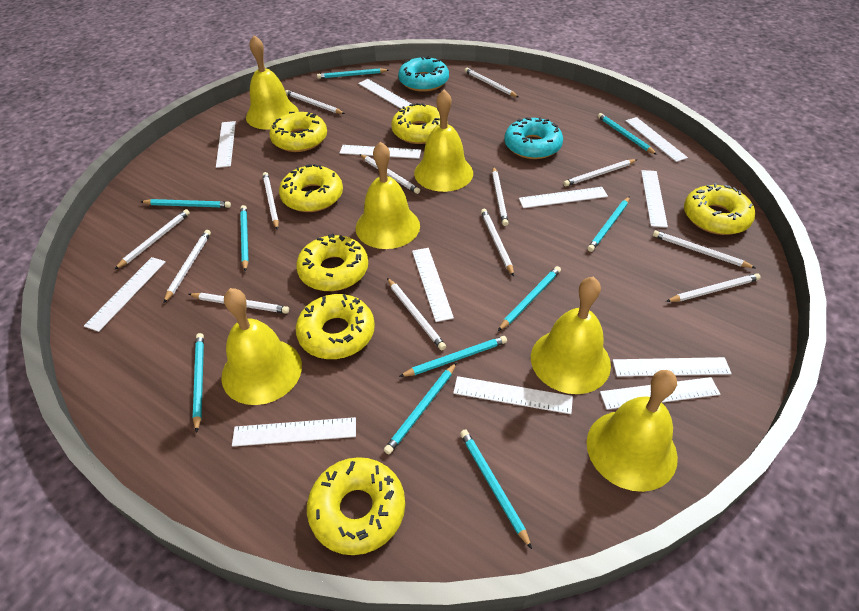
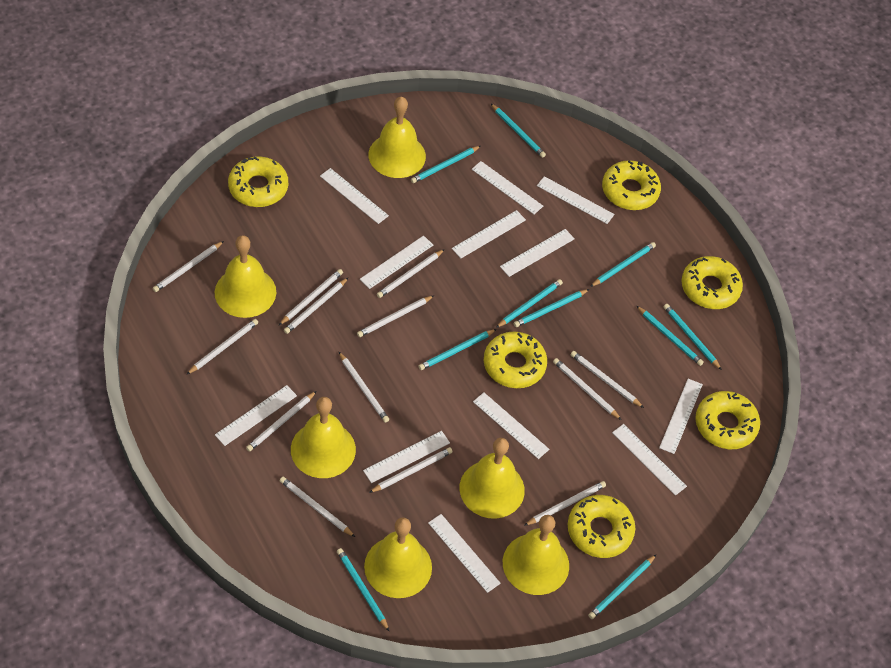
turquoise donut: 2 -> 0
yellow donut: 7 -> 6

